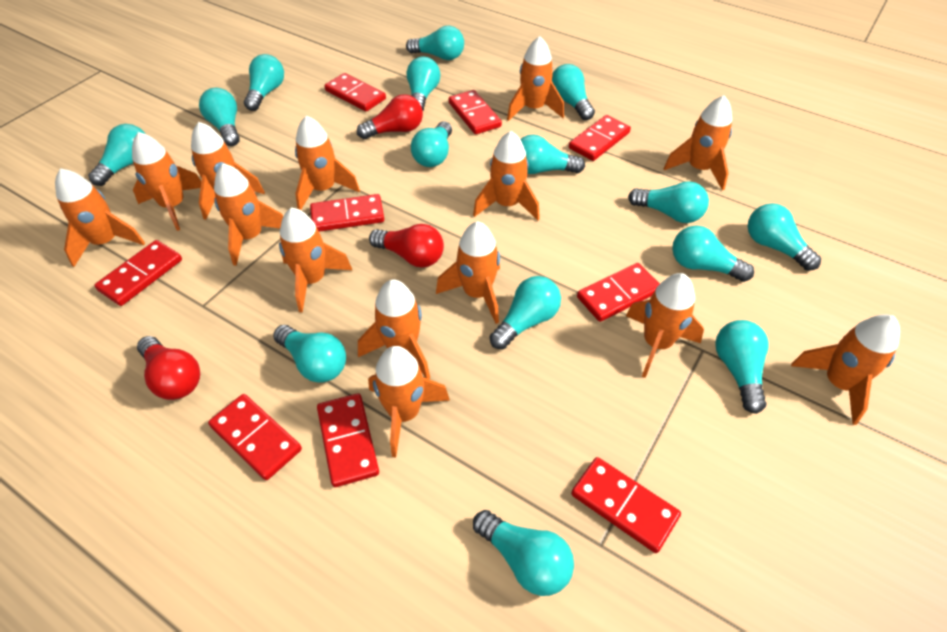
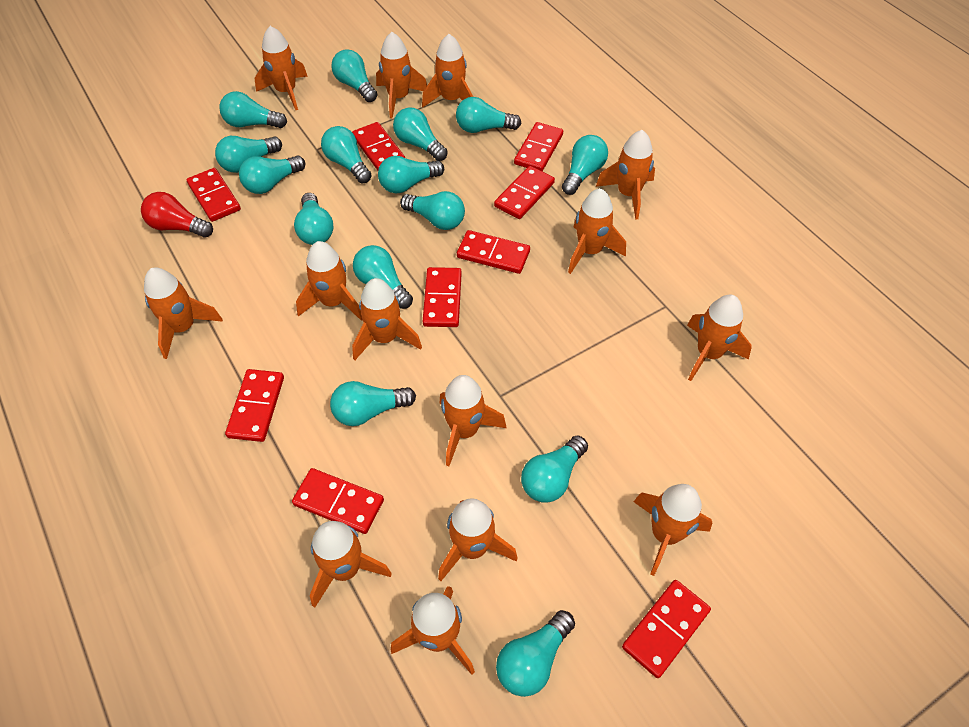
red light bulb: 3 -> 1

